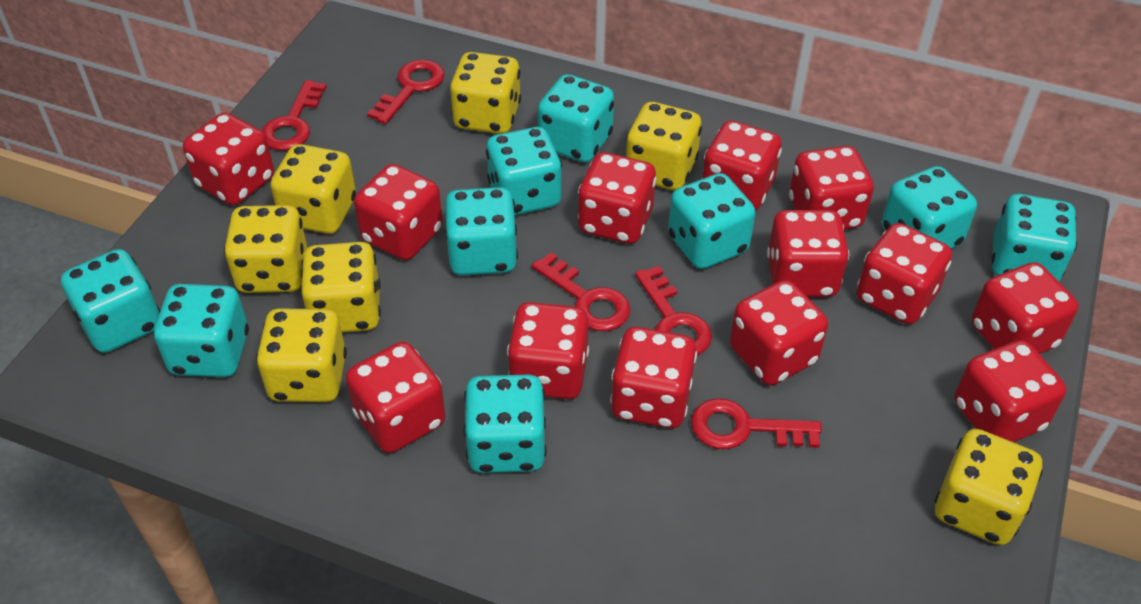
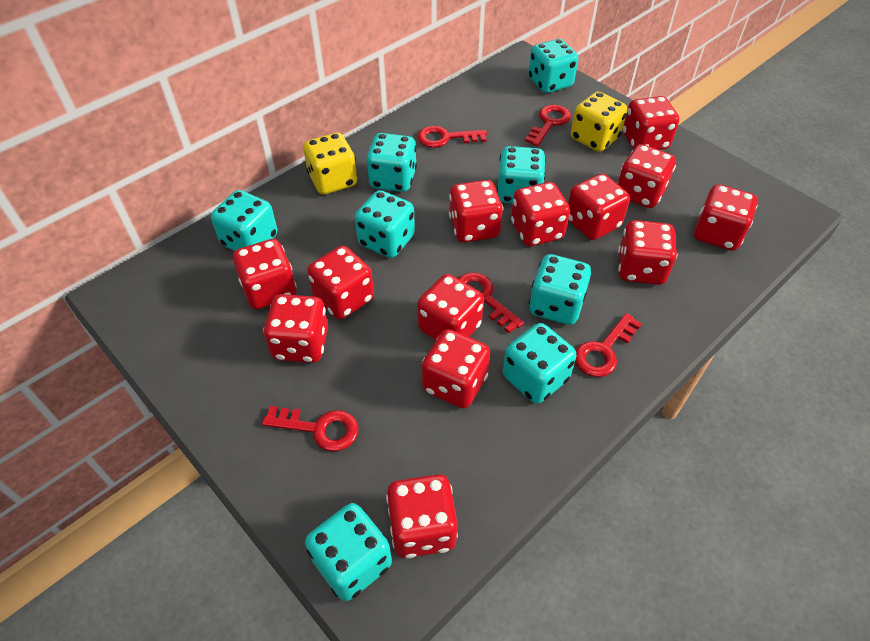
turquoise dice: 9 -> 8
yellow dice: 7 -> 2

